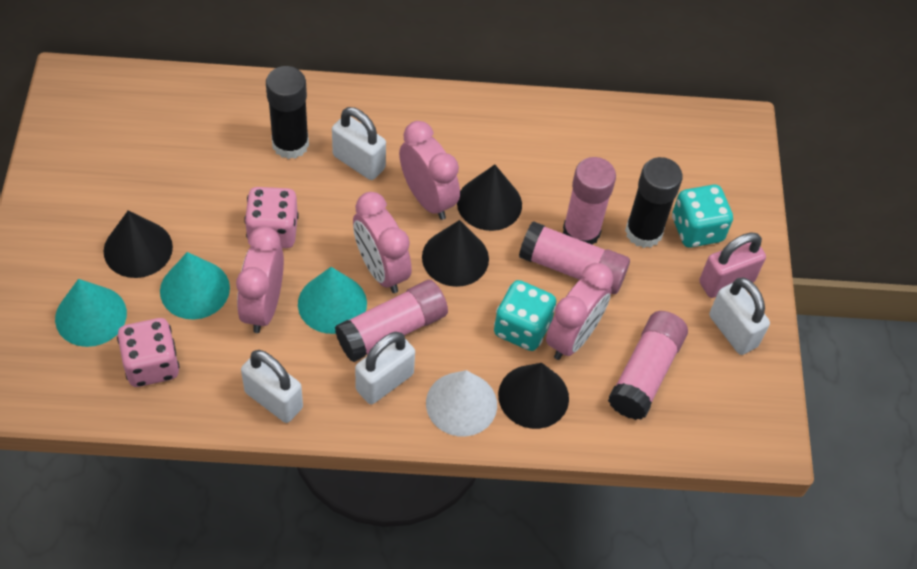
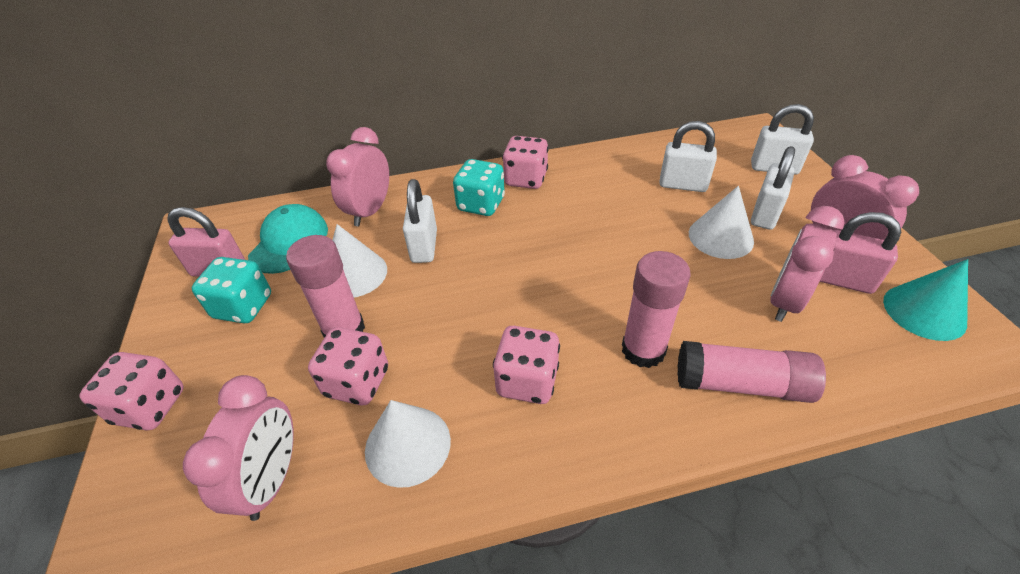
black cone: 4 -> 0
black glue stick: 2 -> 0
pink dice: 2 -> 4
pink glue stick: 4 -> 3
pink padlock: 1 -> 2
turquoise cap: 0 -> 1
turquoise cone: 3 -> 1
white cone: 1 -> 3

